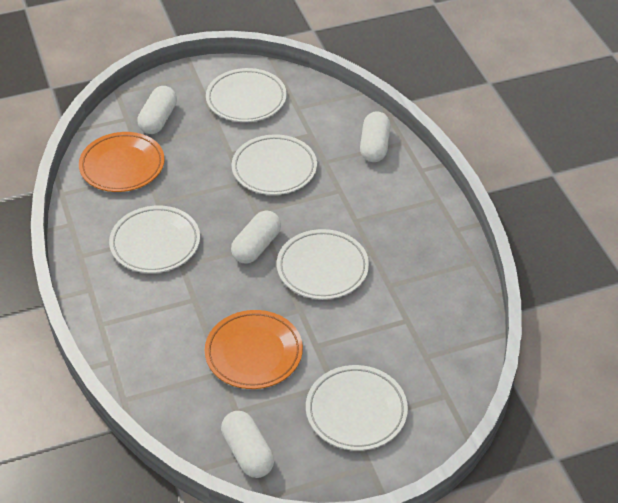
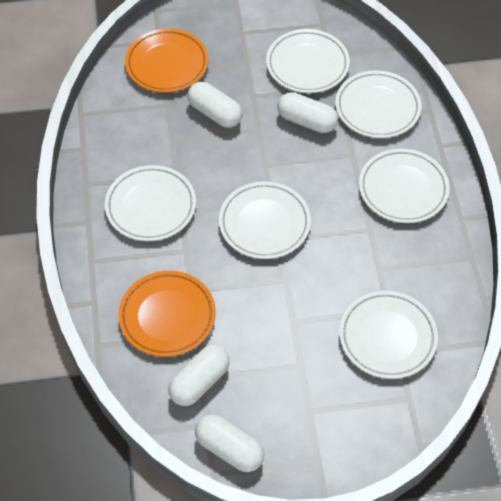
white plate: 5 -> 6

